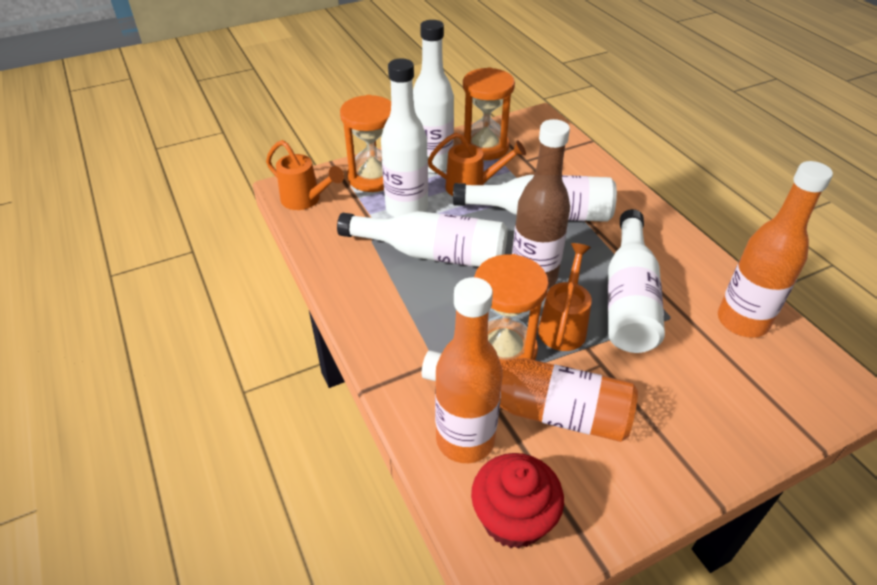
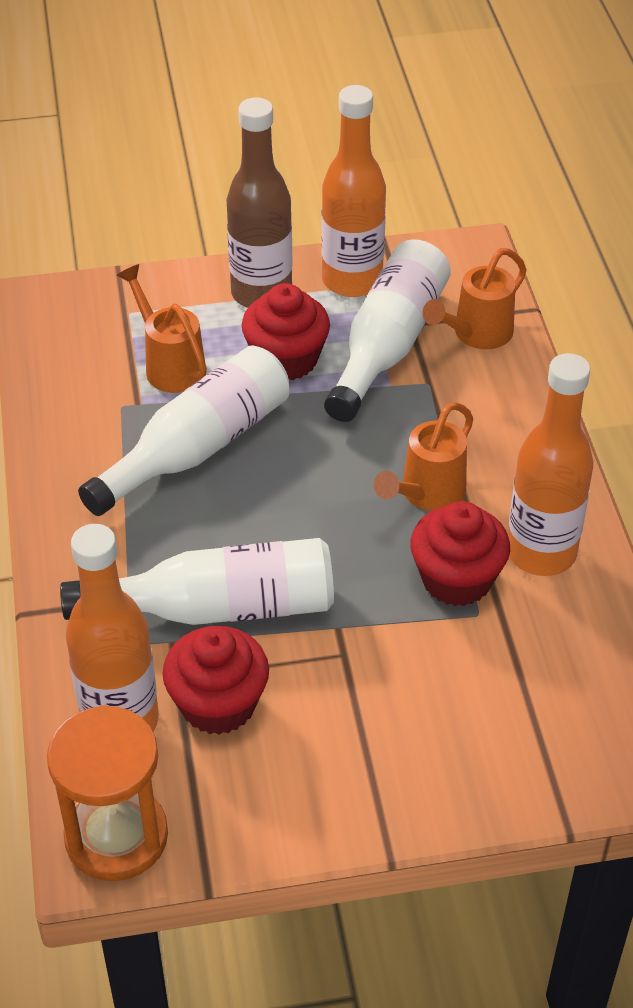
orange hourglass: 3 -> 1
red cupcake: 1 -> 3
white bottle: 5 -> 3

